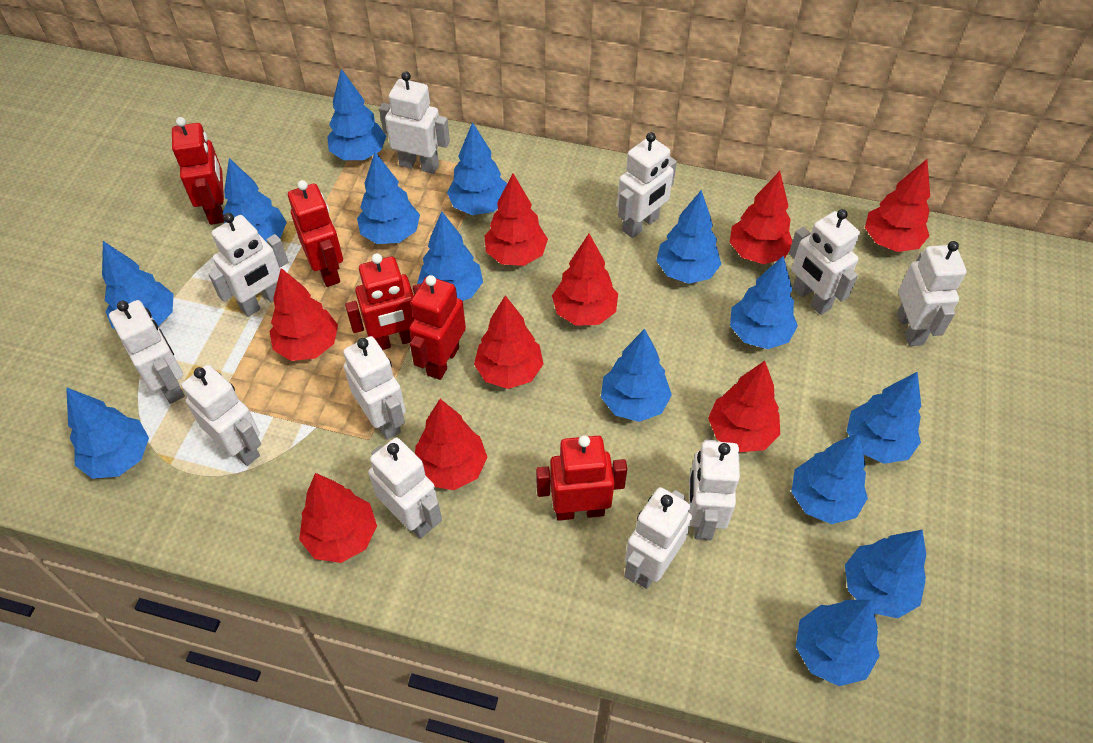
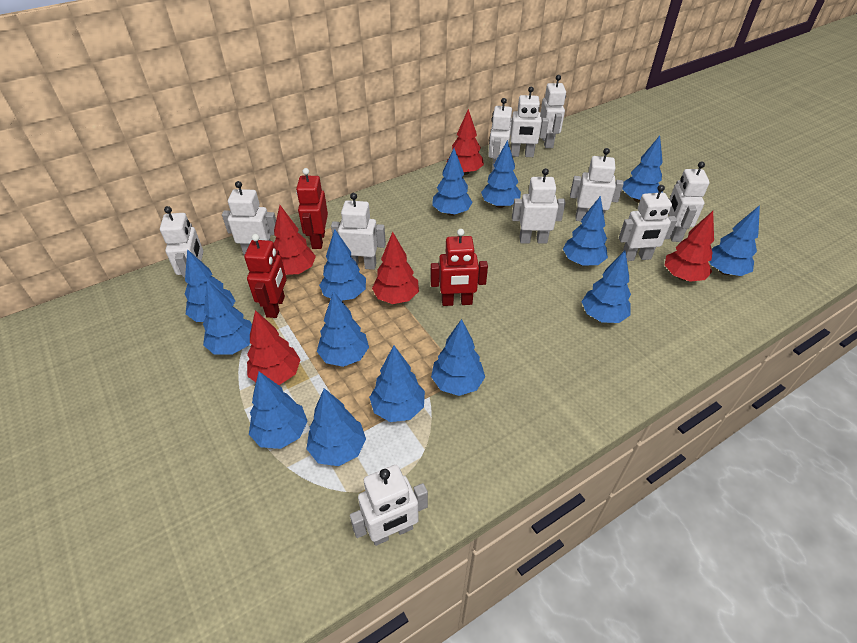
red robot: 5 -> 3
red tree: 9 -> 5

